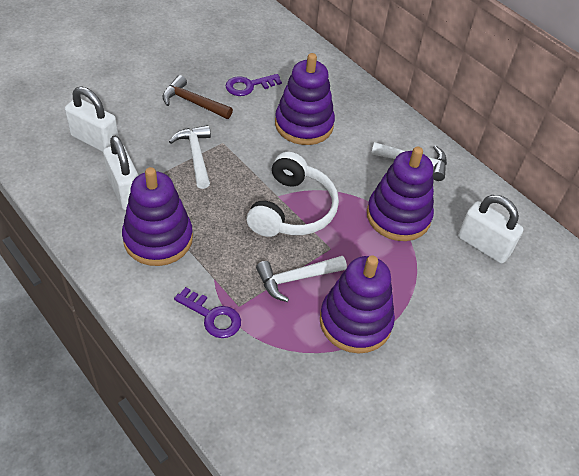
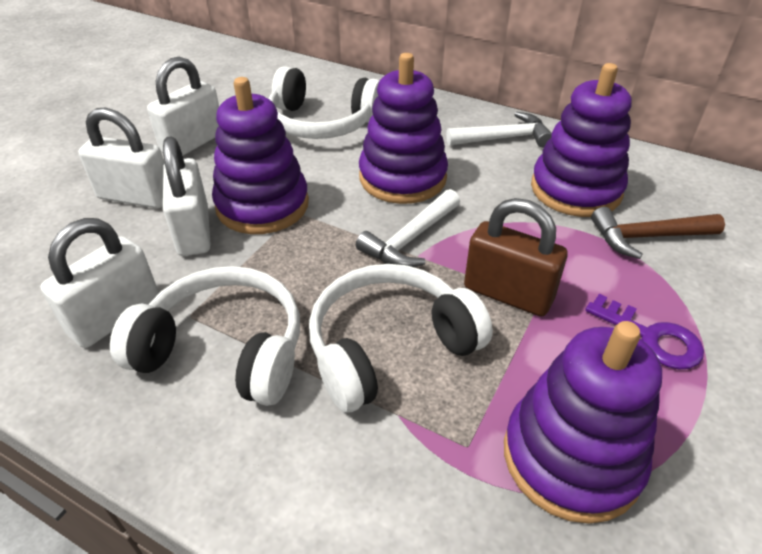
brown padlock: 0 -> 1
purple key: 2 -> 1
white hammer: 3 -> 2
white headphones: 1 -> 3
white padlock: 3 -> 4

